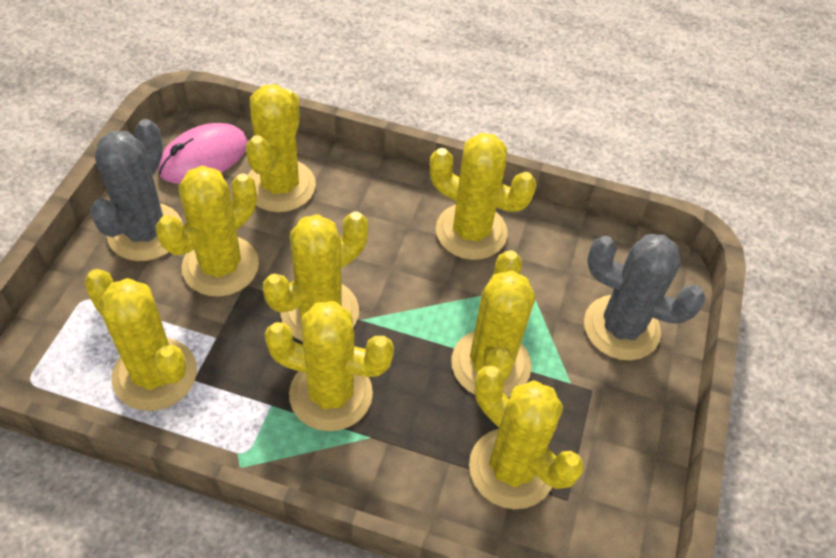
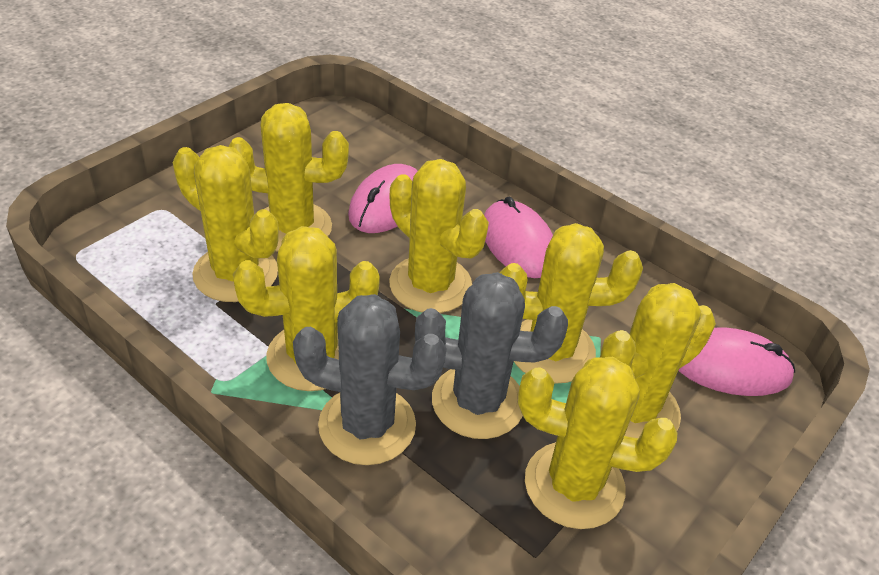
pink mouse: 1 -> 3
yellow cactus: 8 -> 7

